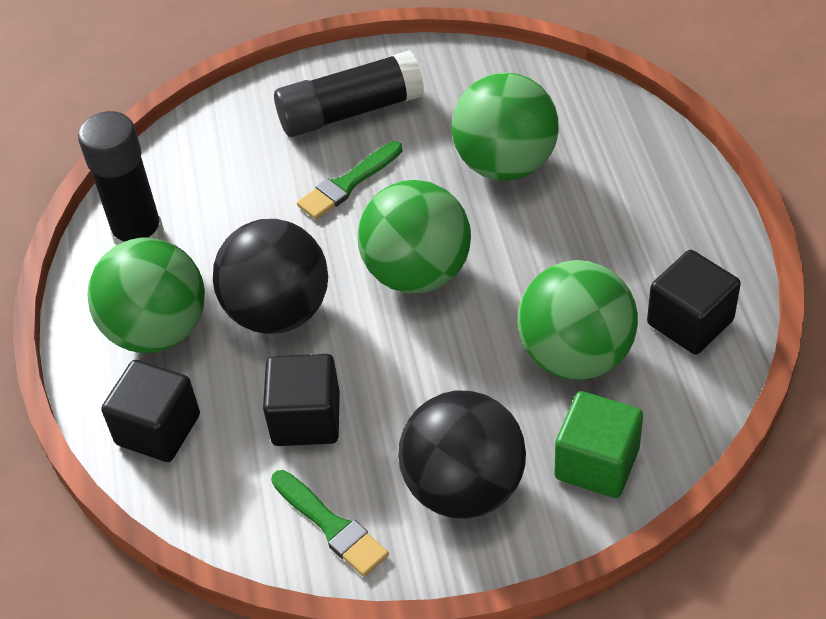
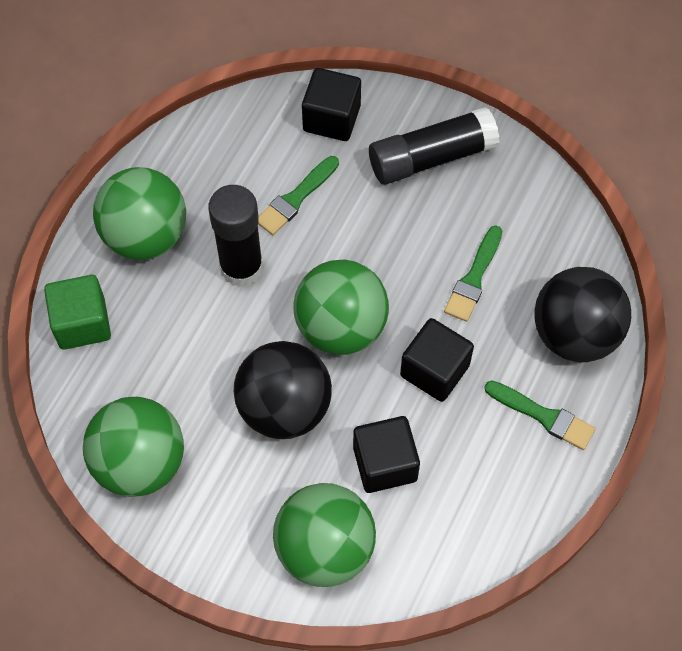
green brush: 2 -> 3

